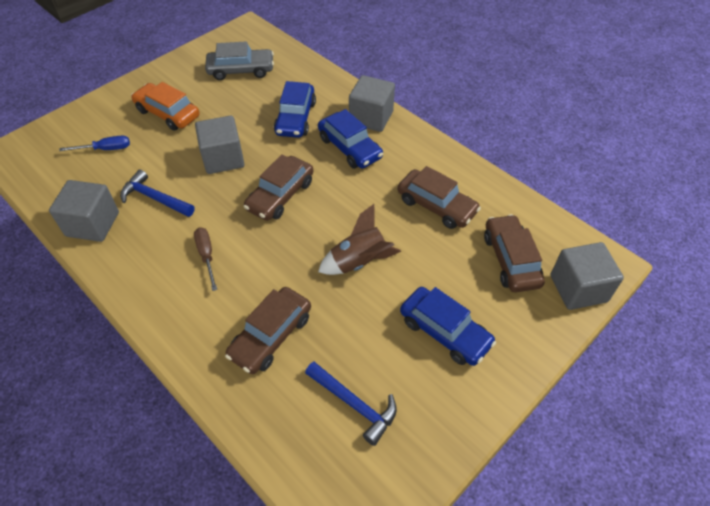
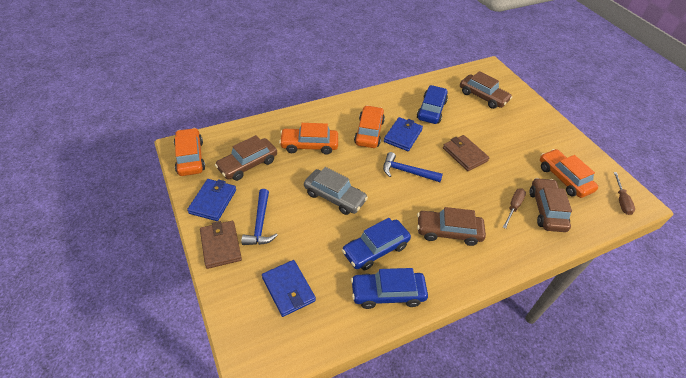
blue screwdriver: 1 -> 0
blue wallet: 0 -> 3
brown rocket: 1 -> 0
brown screwdriver: 1 -> 2
brown wallet: 0 -> 2
grey cube: 4 -> 0
orange car: 1 -> 4

